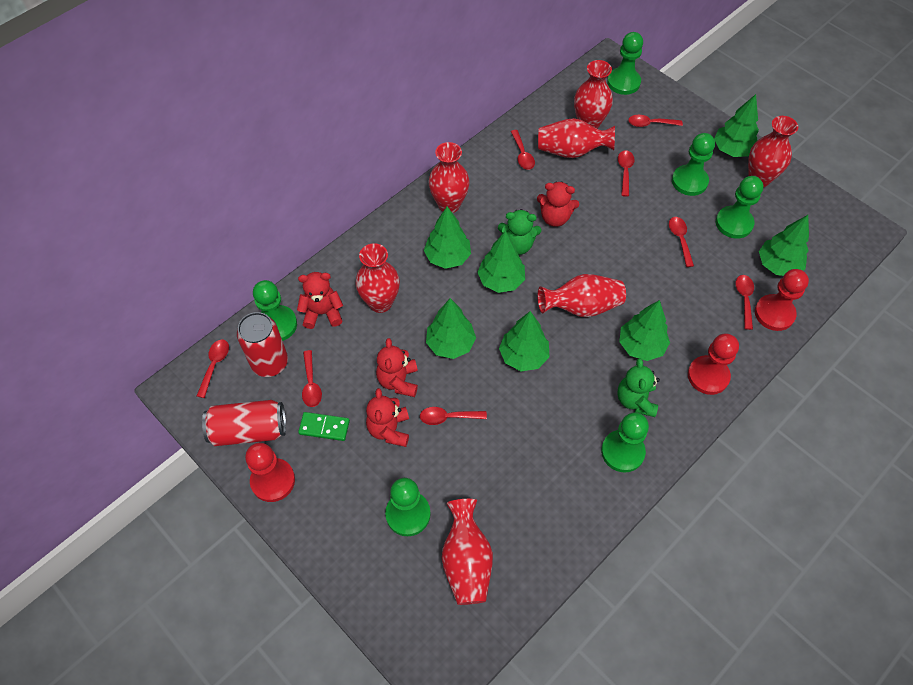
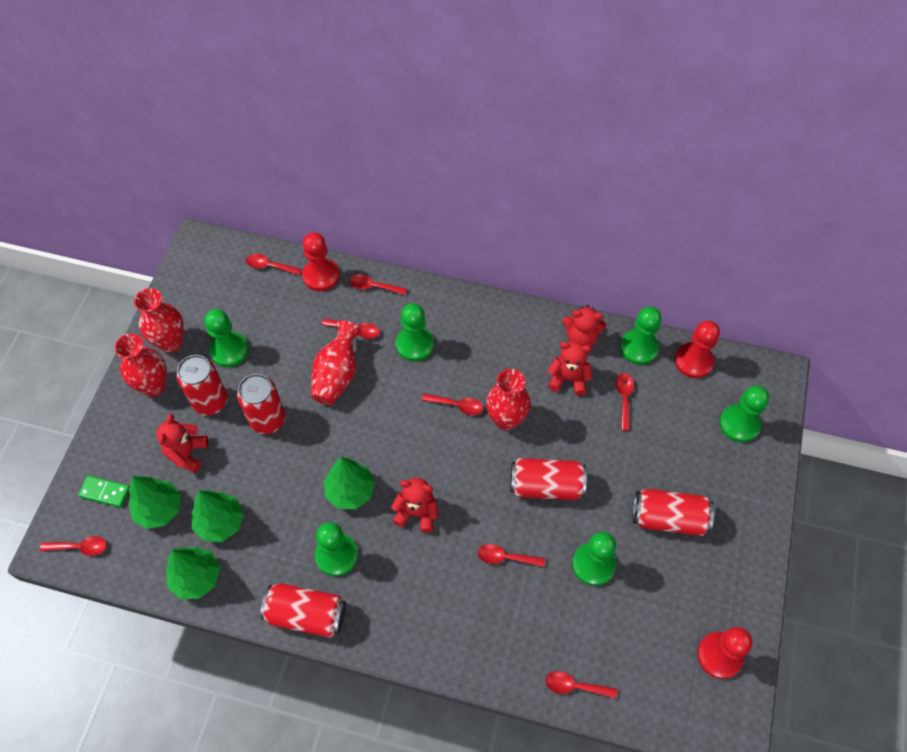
green teddy bear: 2 -> 0
green tree: 7 -> 4
red can: 2 -> 5
red vase: 7 -> 4

